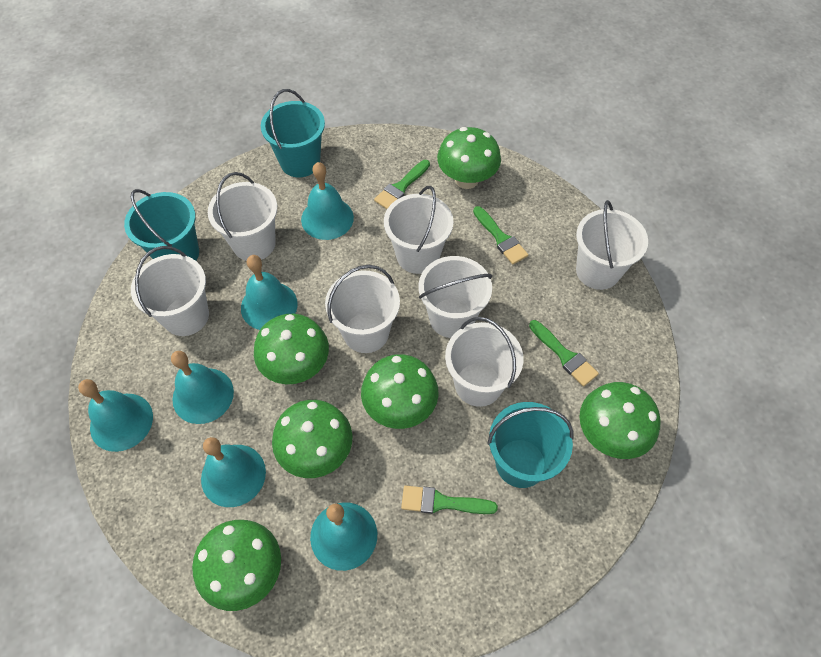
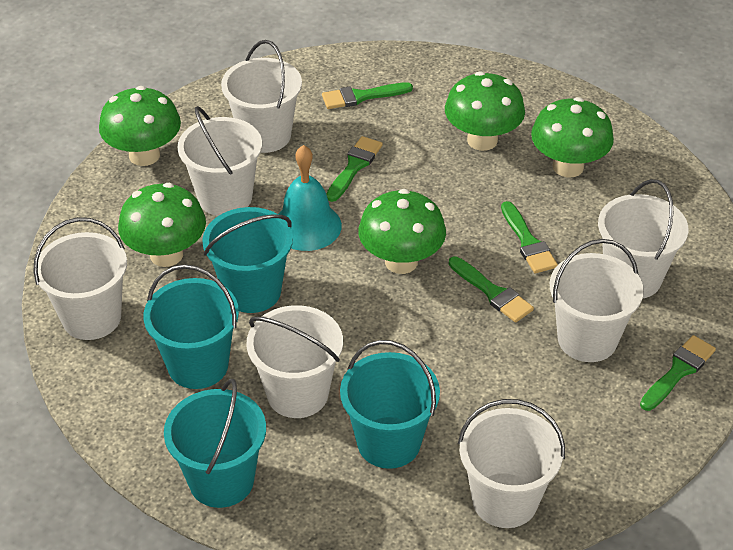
green brush: 4 -> 5
green mushroom: 6 -> 5
turquoise bell: 6 -> 1
turquoise bucket: 3 -> 4

